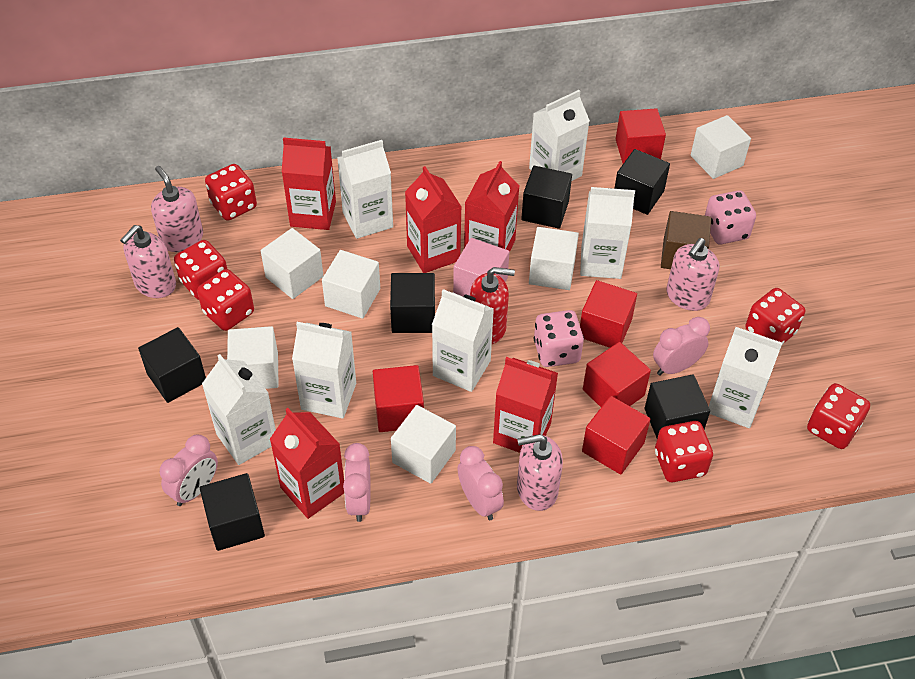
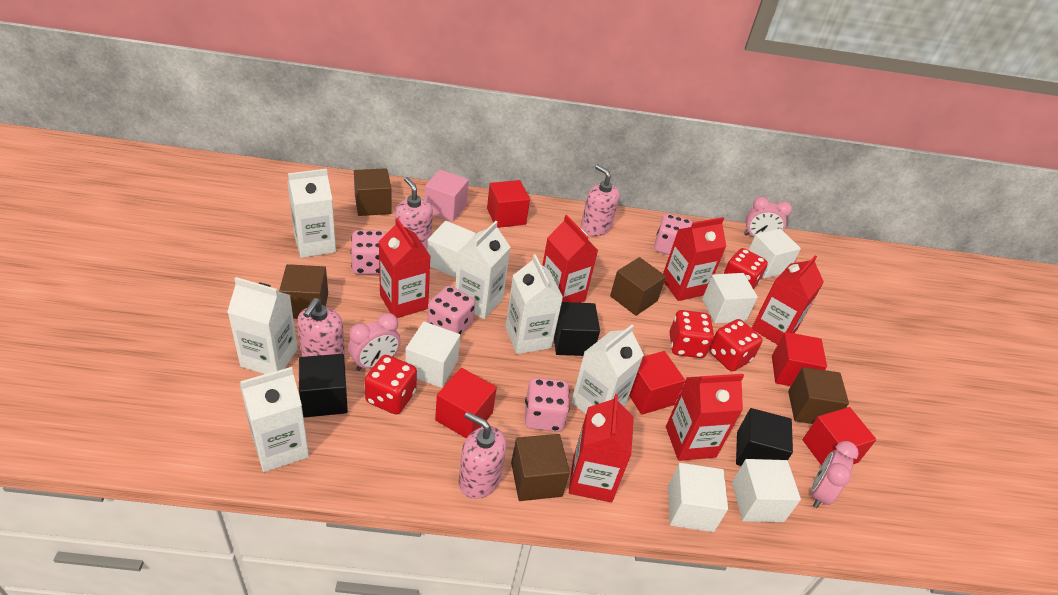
black cube: 6 -> 3
brown cube: 1 -> 5
pink clock: 4 -> 3
pink dice: 2 -> 4
red carton: 5 -> 6
red dice: 6 -> 4
red soap dispenser: 1 -> 0
white carton: 7 -> 6

